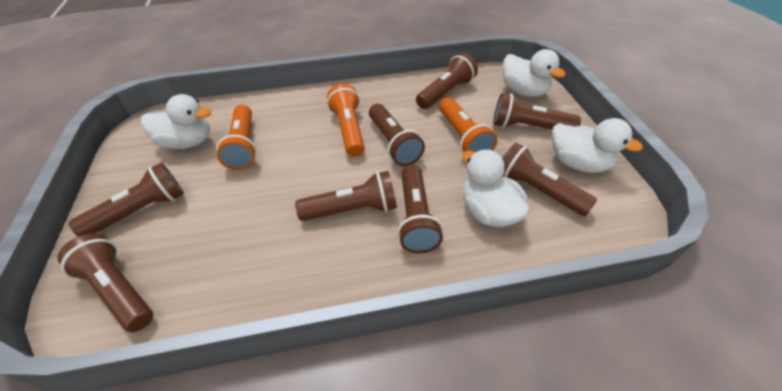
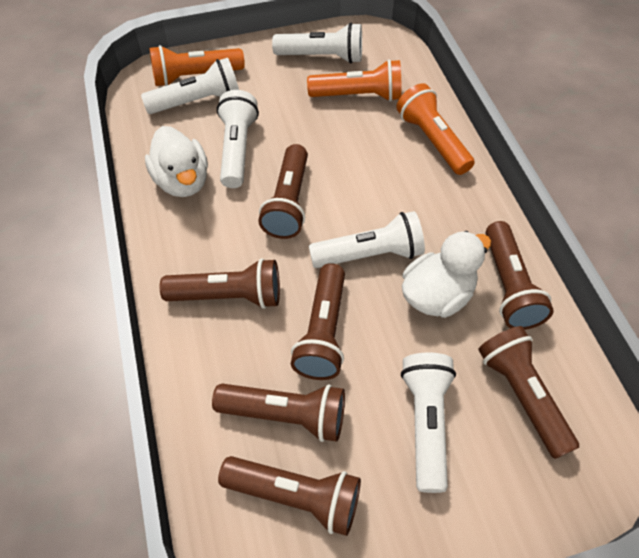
brown flashlight: 8 -> 7
white duck: 4 -> 2
white flashlight: 0 -> 5

